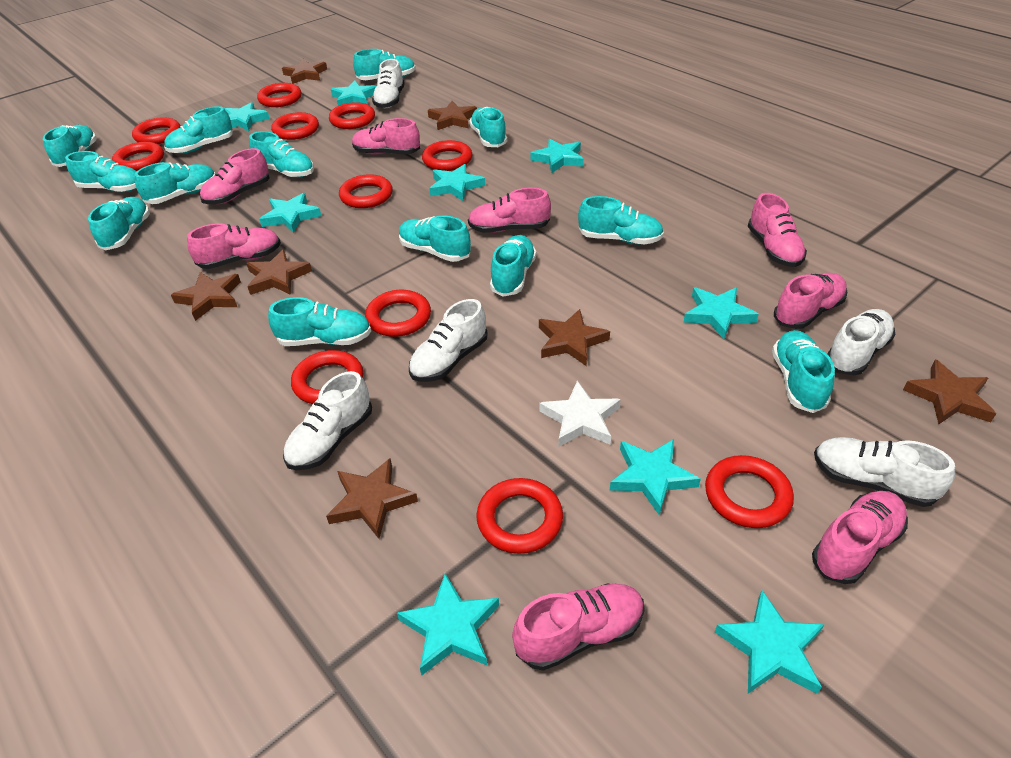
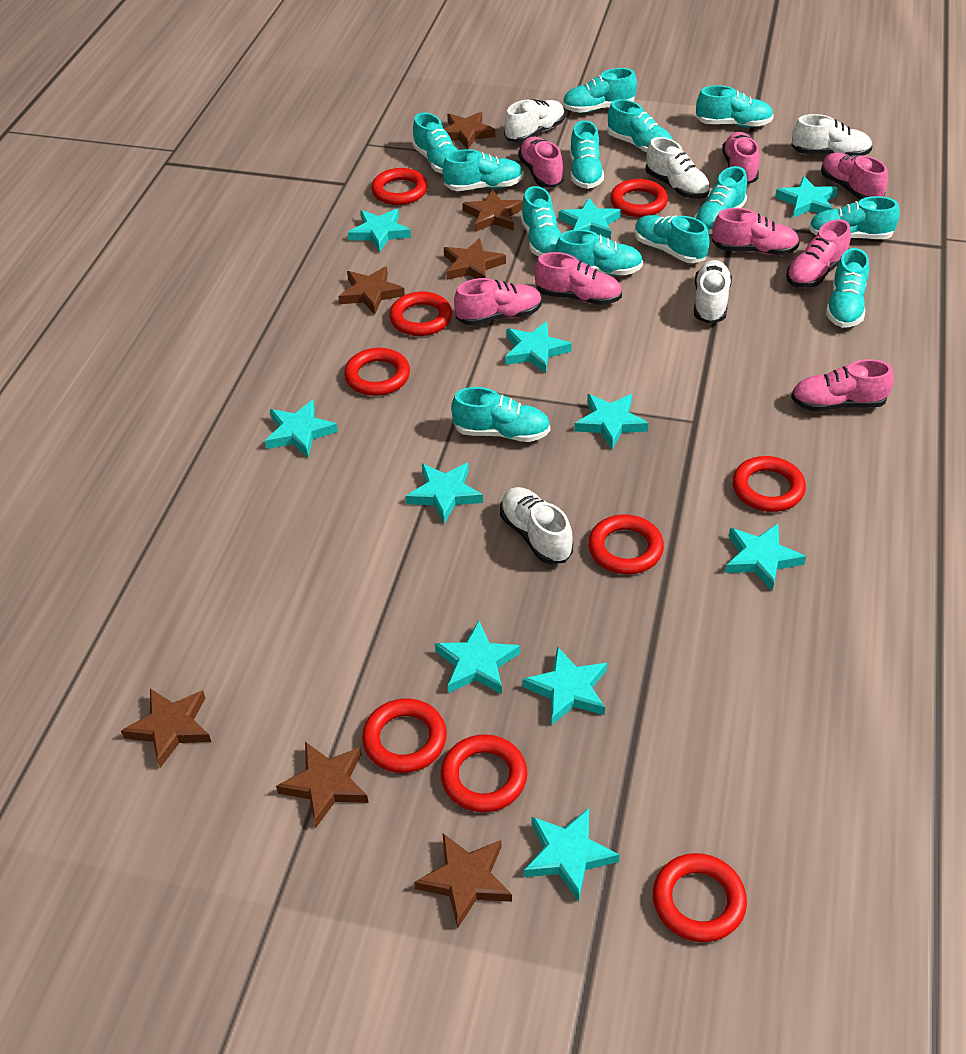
red ring: 11 -> 9
turquoise star: 9 -> 11
white star: 1 -> 0

